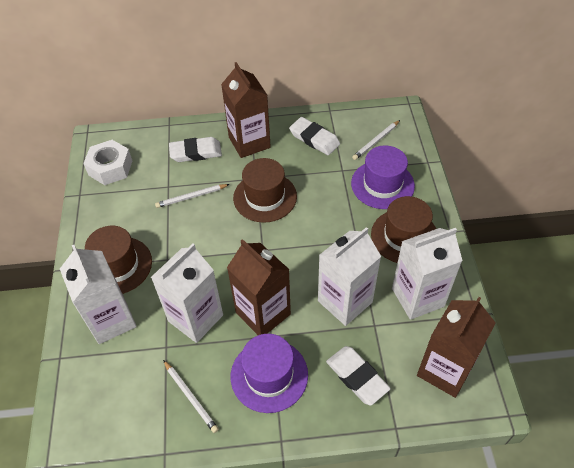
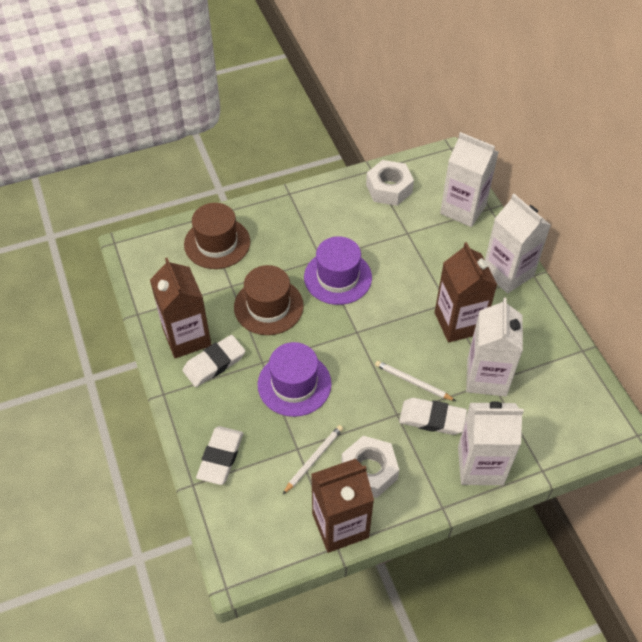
brown hat: 3 -> 2
white nut: 1 -> 2
white pencil: 3 -> 2

